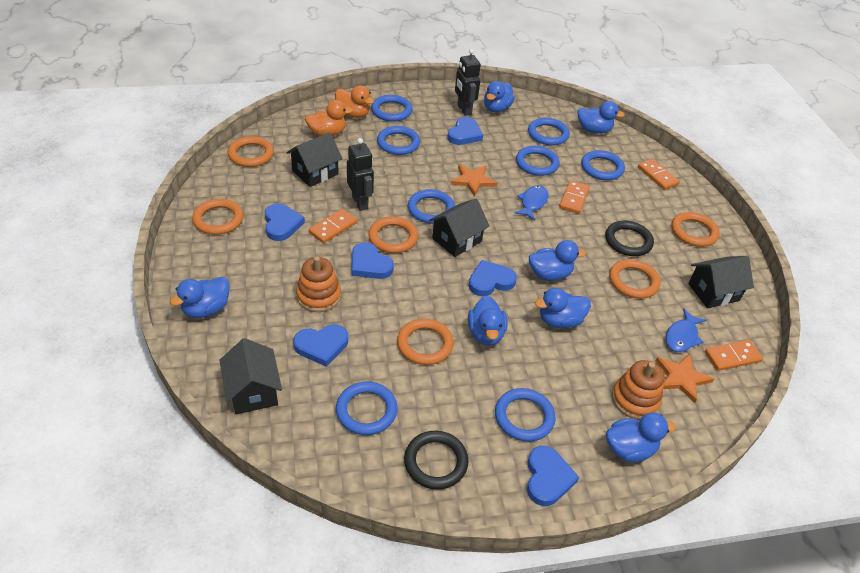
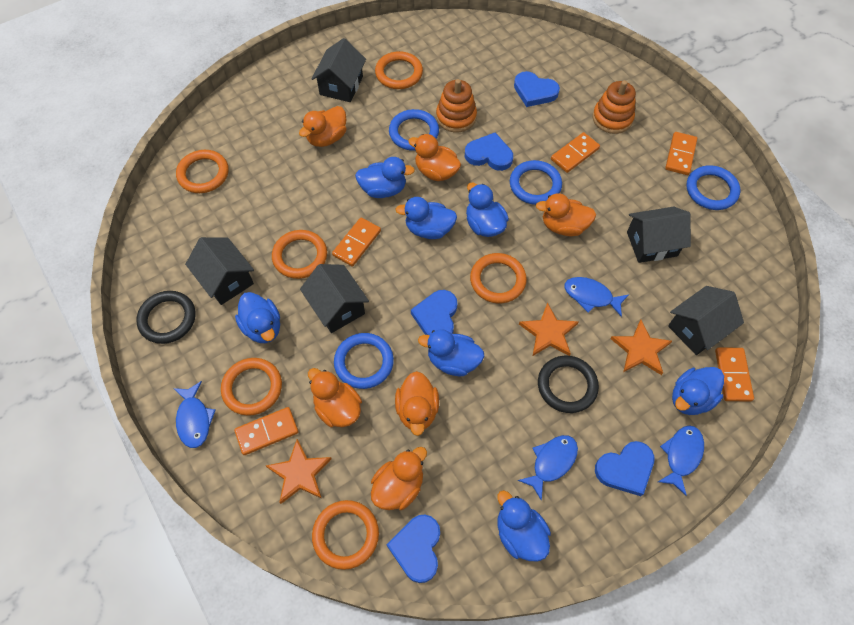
black house: 4 -> 5
black robot: 2 -> 0
blue fish: 2 -> 4
blue heart: 6 -> 5
blue ring: 8 -> 4
orange domino: 4 -> 5
orange duck: 2 -> 6
orange star: 2 -> 3

